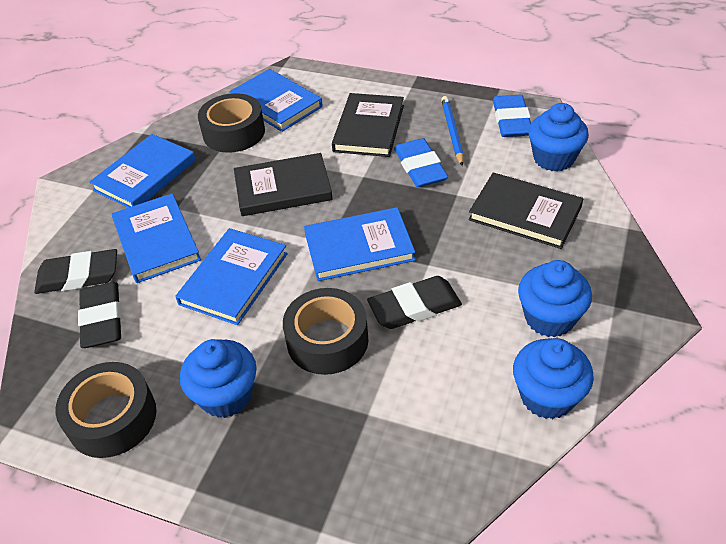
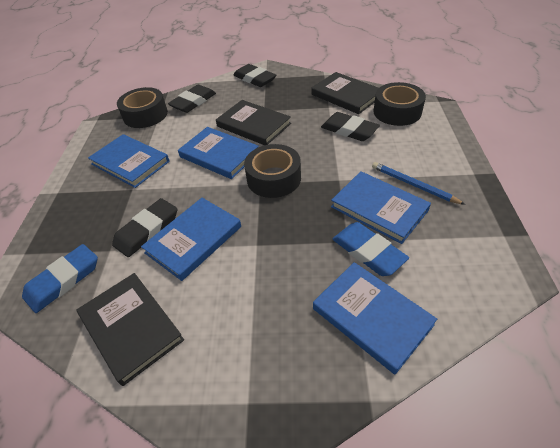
black eraser: 3 -> 4
blue cupcake: 4 -> 0

